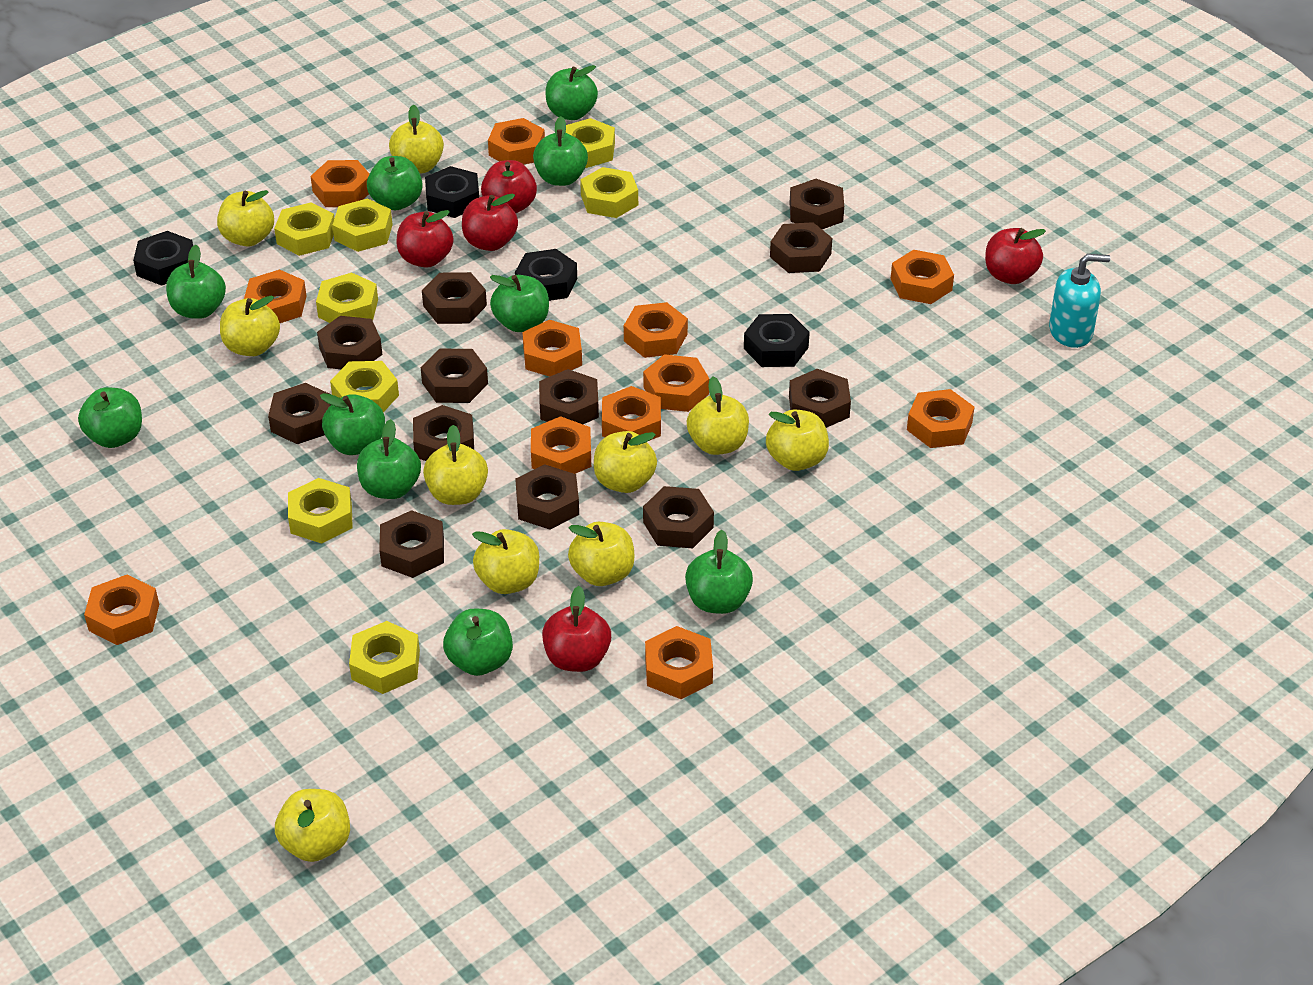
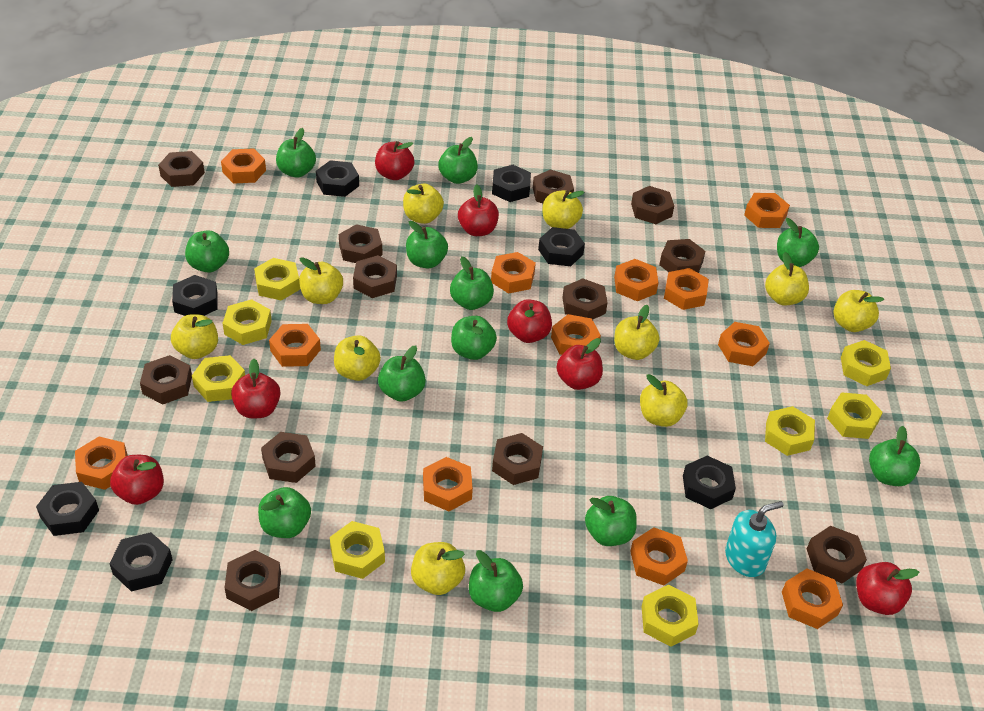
black nut: 4 -> 7
green apple: 10 -> 12
red apple: 5 -> 7

